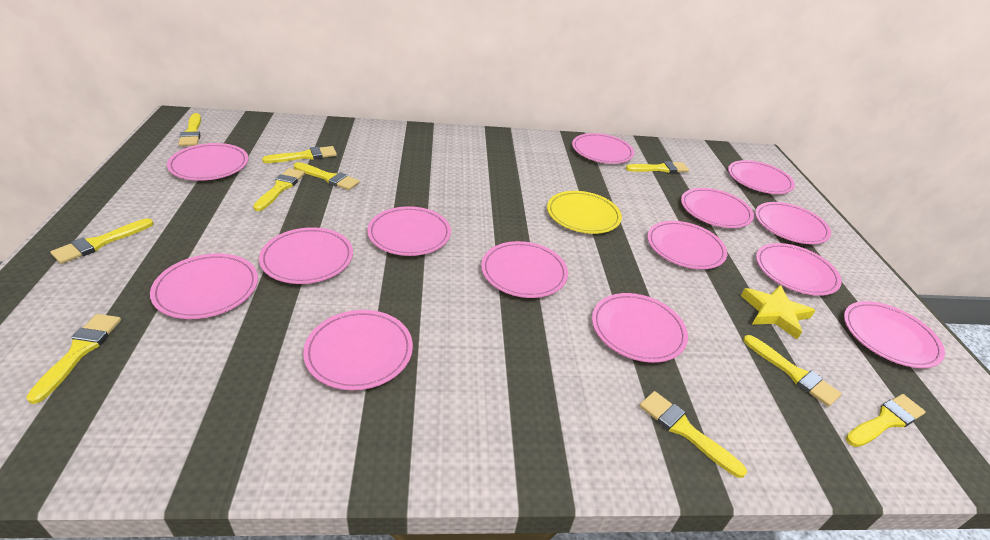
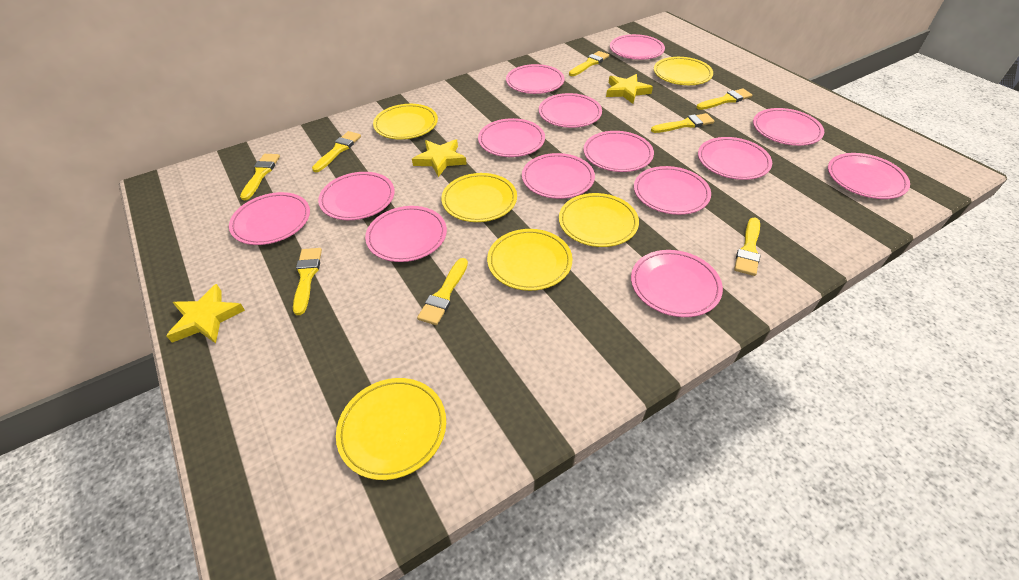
yellow brush: 10 -> 8
yellow plate: 1 -> 6
yellow star: 1 -> 3

